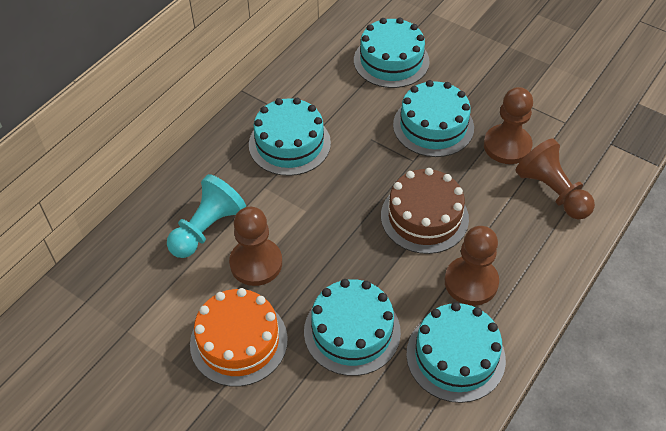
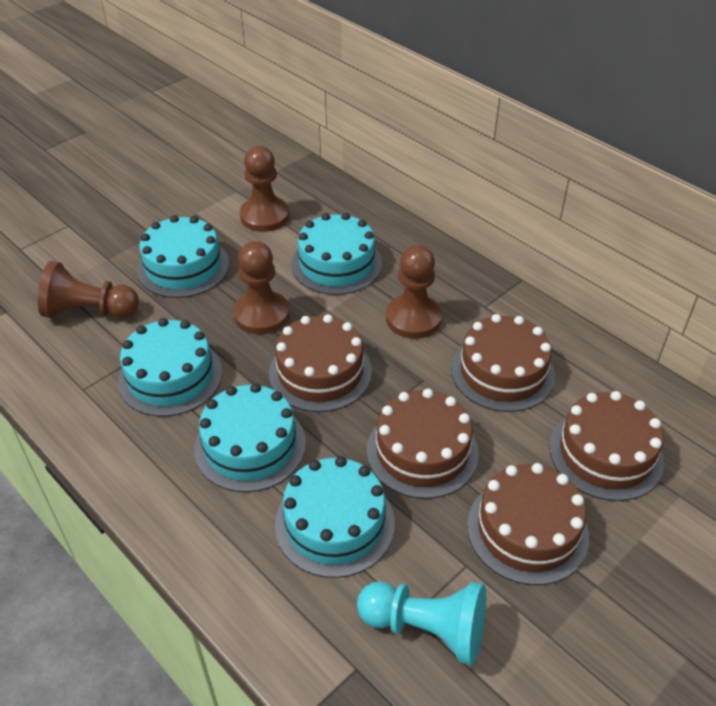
brown cake: 1 -> 5
orange cake: 1 -> 0

